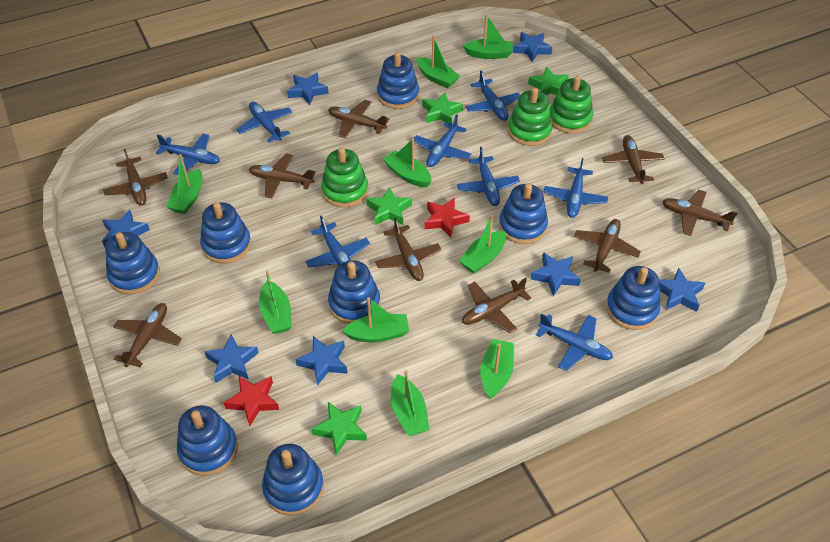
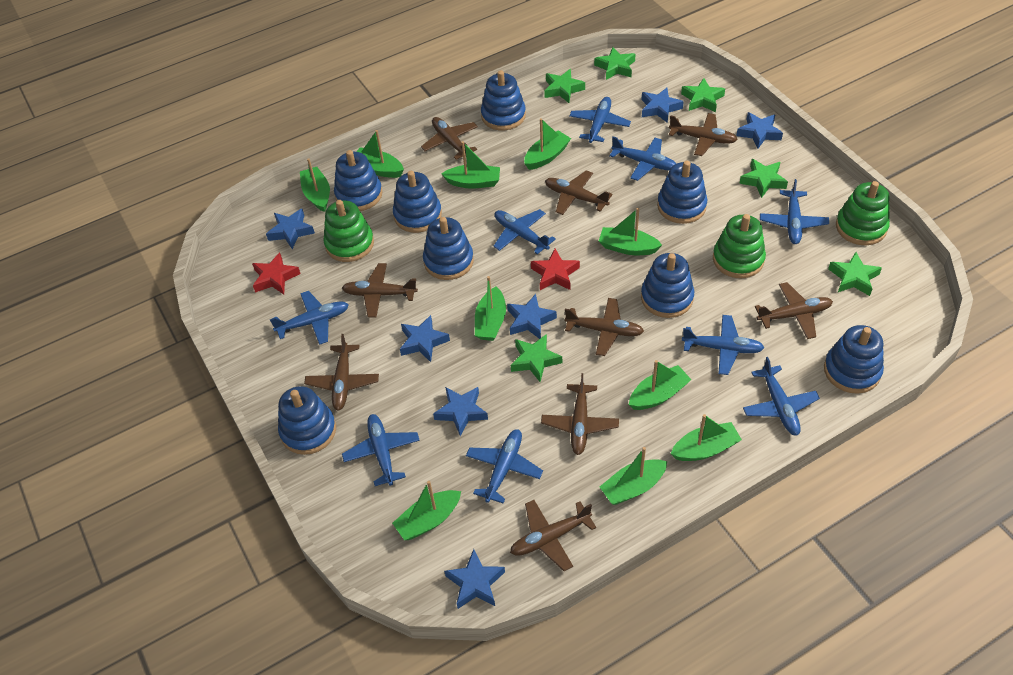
blue plane: 8 -> 9
green boat: 9 -> 10
green star: 4 -> 6

